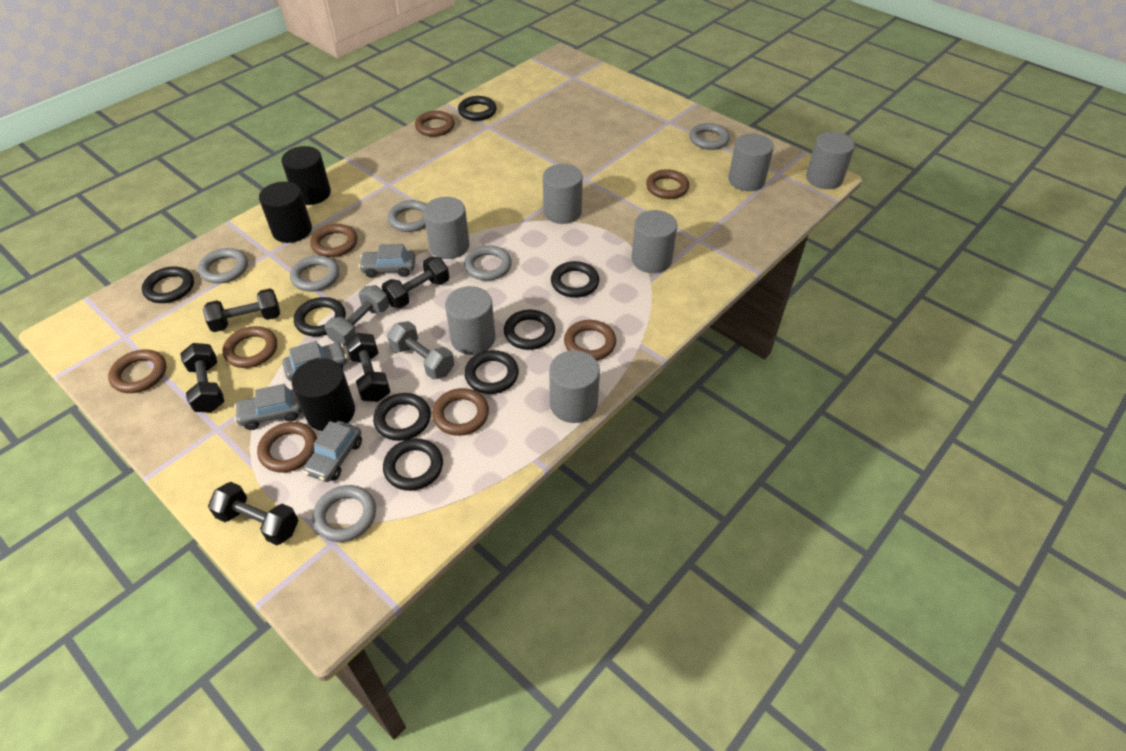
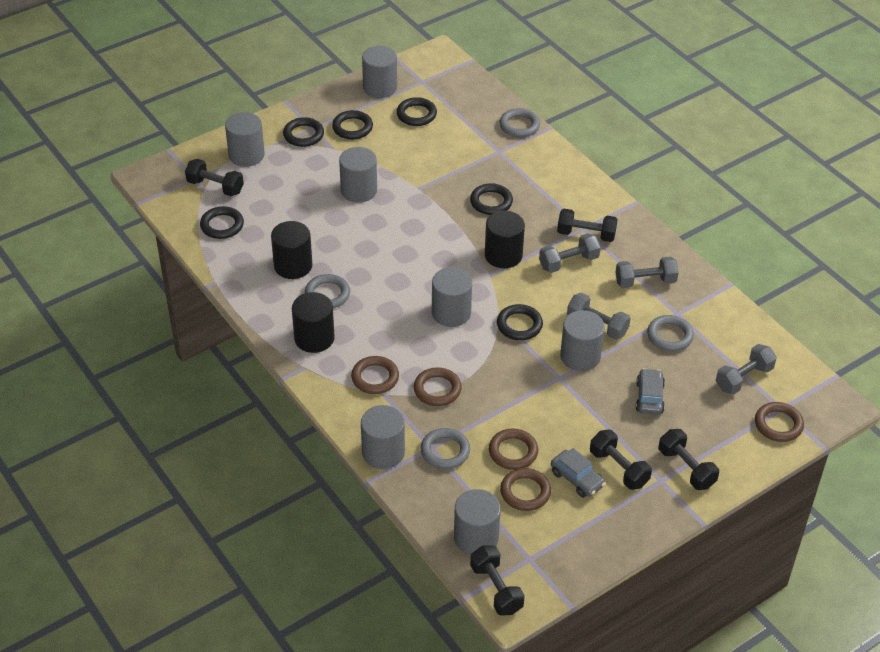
black ring: 8 -> 6
brown ring: 8 -> 5
grey car: 4 -> 2
grey dumbbell: 2 -> 4
grey ring: 6 -> 4

